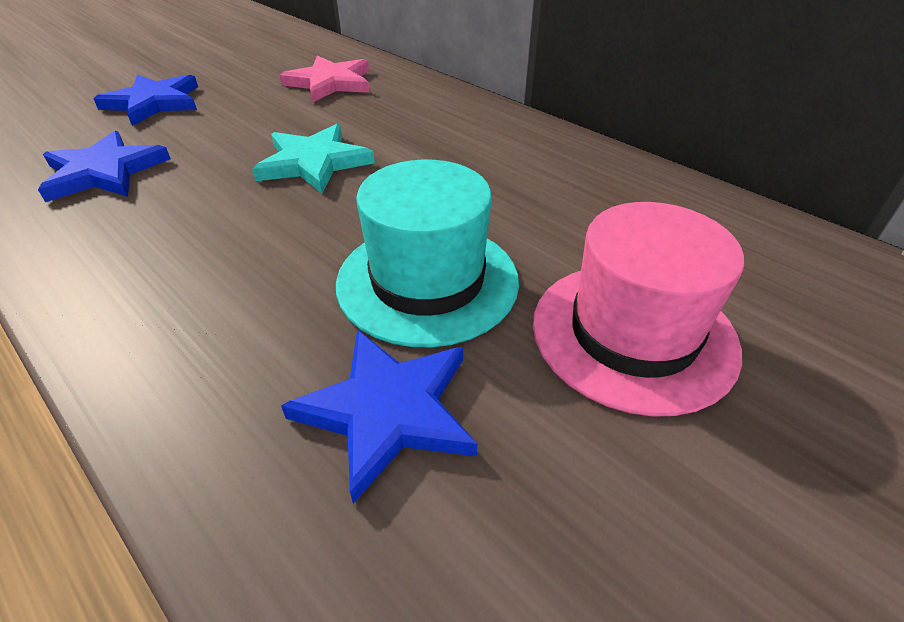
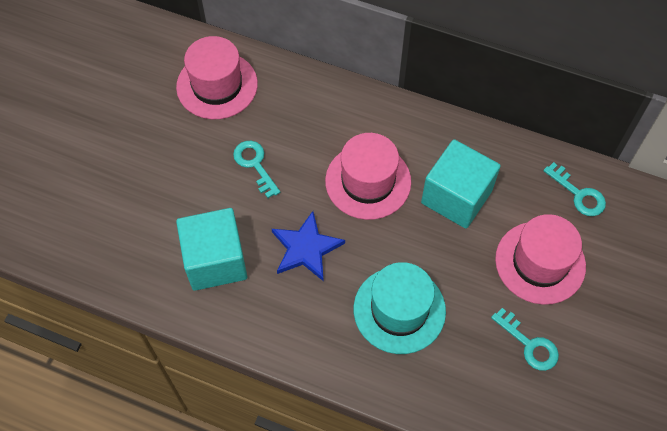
blue star: 3 -> 1
pink hat: 1 -> 3
pink star: 1 -> 0
turquoise cube: 0 -> 2
turquoise key: 0 -> 3
turquoise star: 1 -> 0

